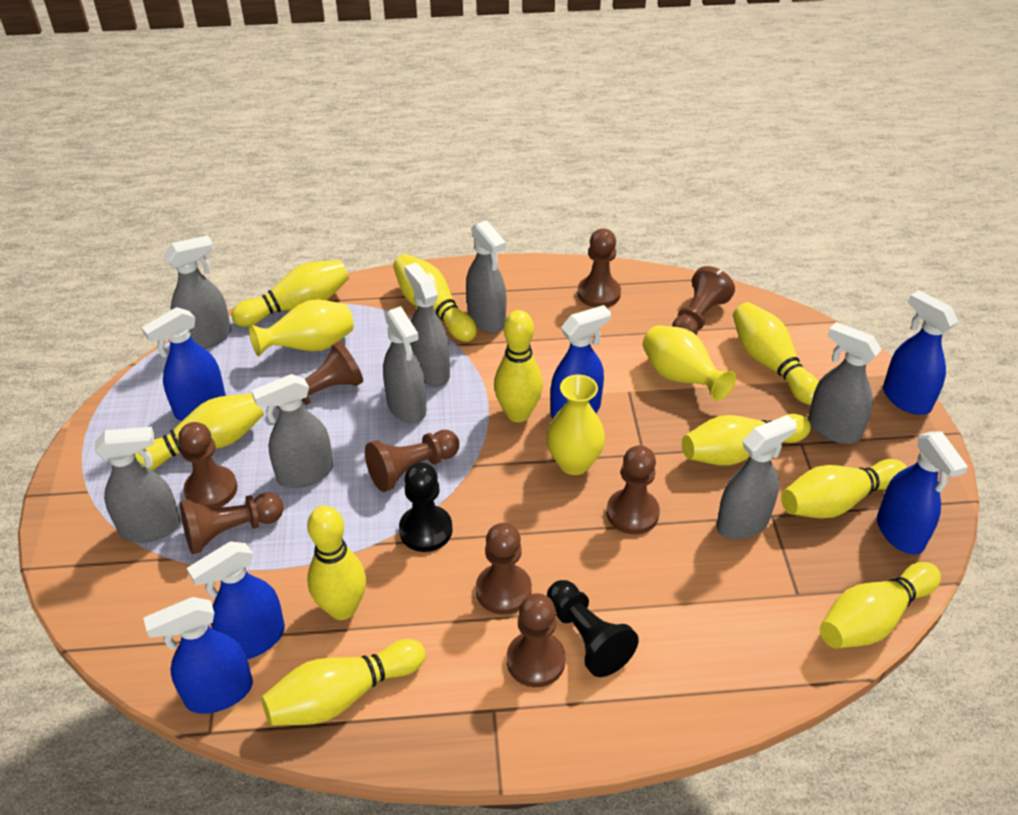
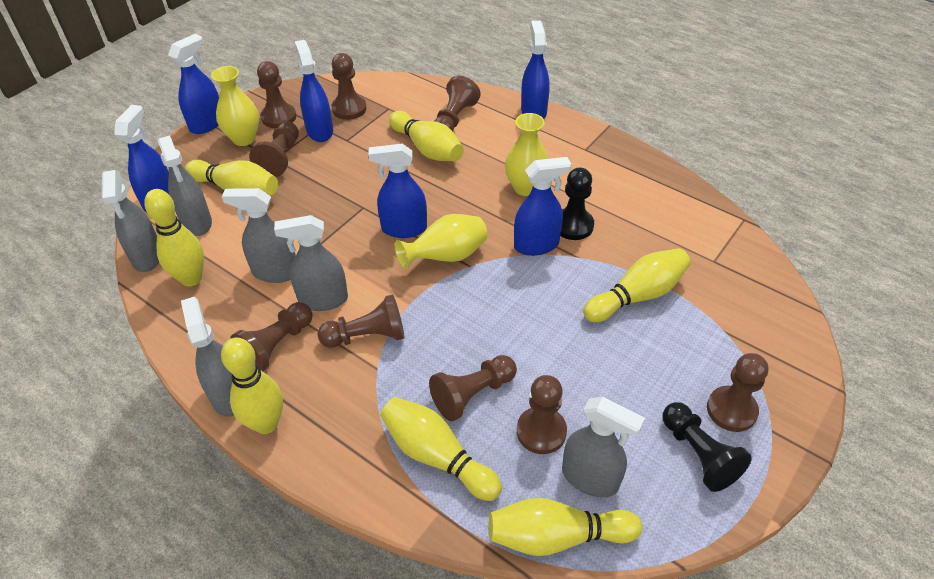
grey spray bottle: 8 -> 6
yellow bowling pin: 10 -> 7

